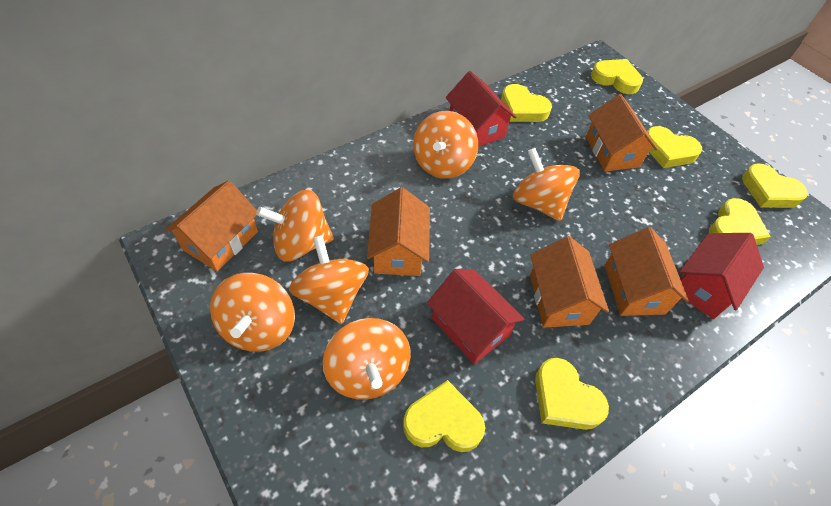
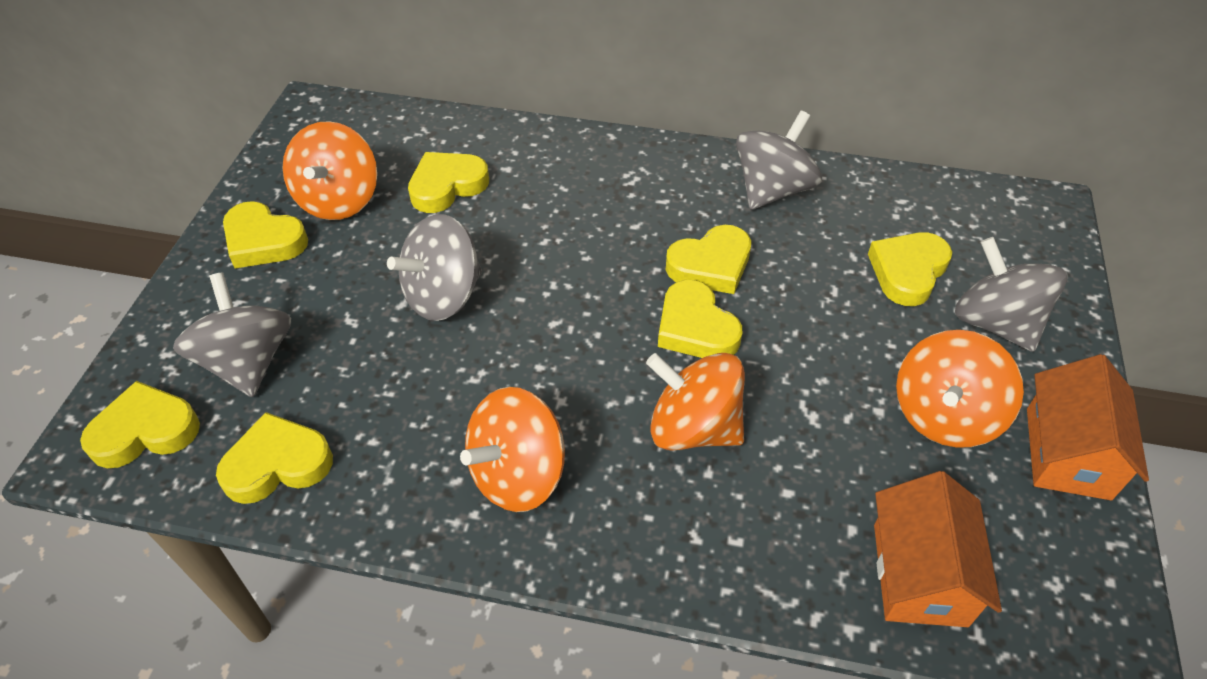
grey spinning top: 0 -> 4
orange house: 5 -> 2
orange spinning top: 6 -> 4
red house: 3 -> 0

